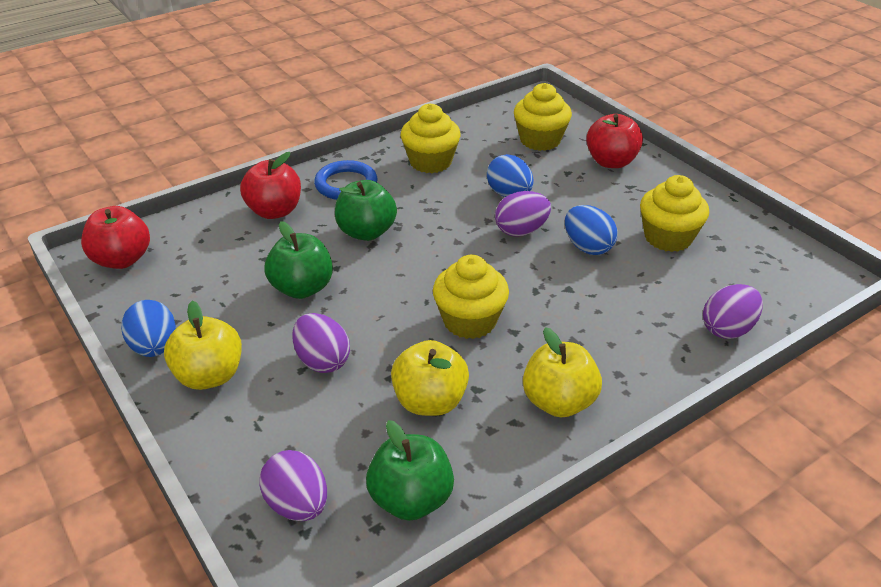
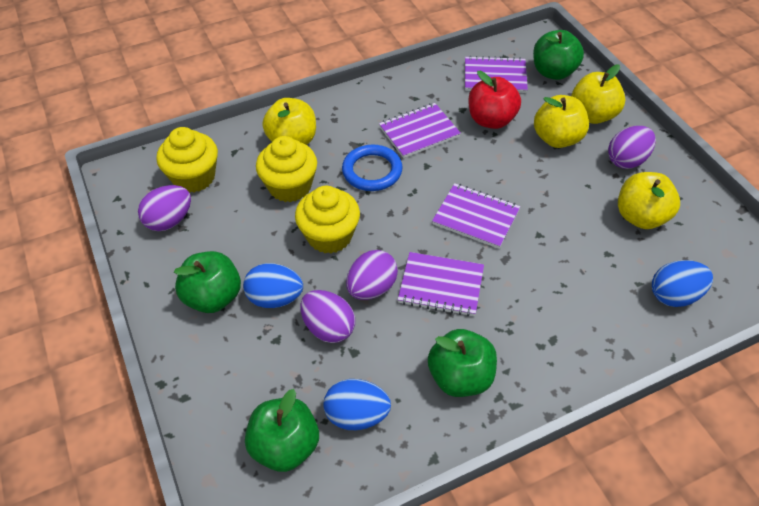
green apple: 3 -> 4
purple notebook: 0 -> 4
red apple: 3 -> 1
yellow apple: 3 -> 4
yellow cupcake: 4 -> 3

